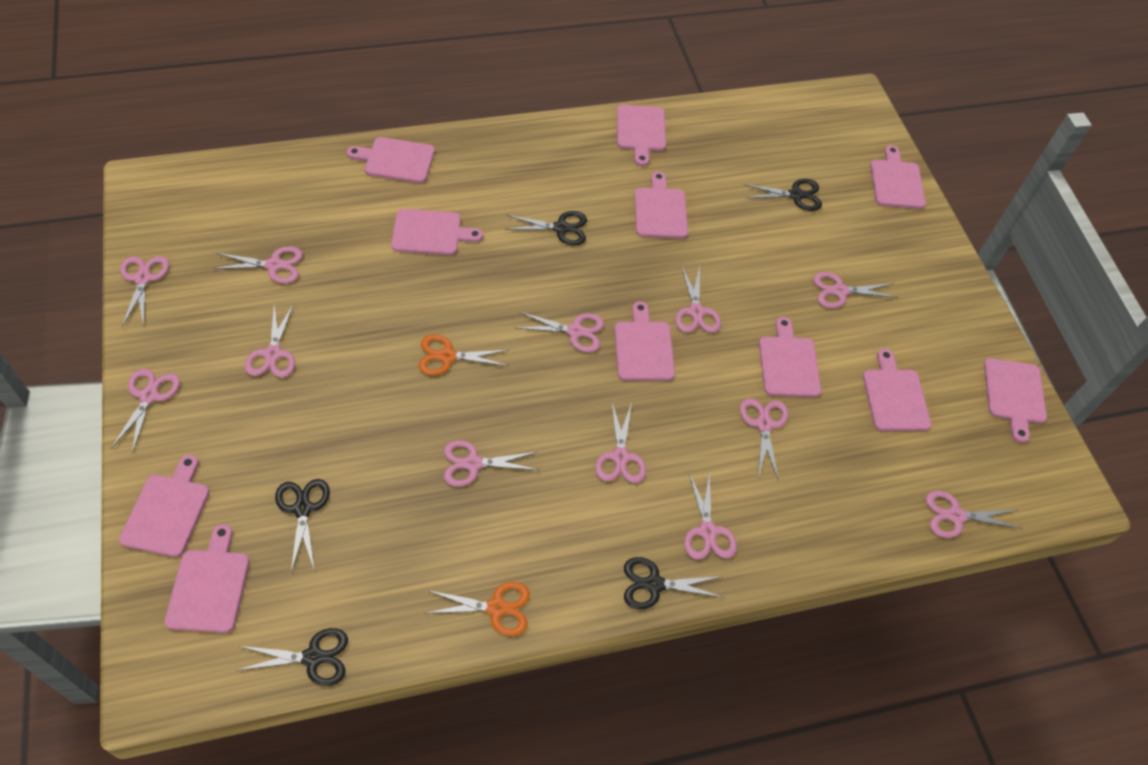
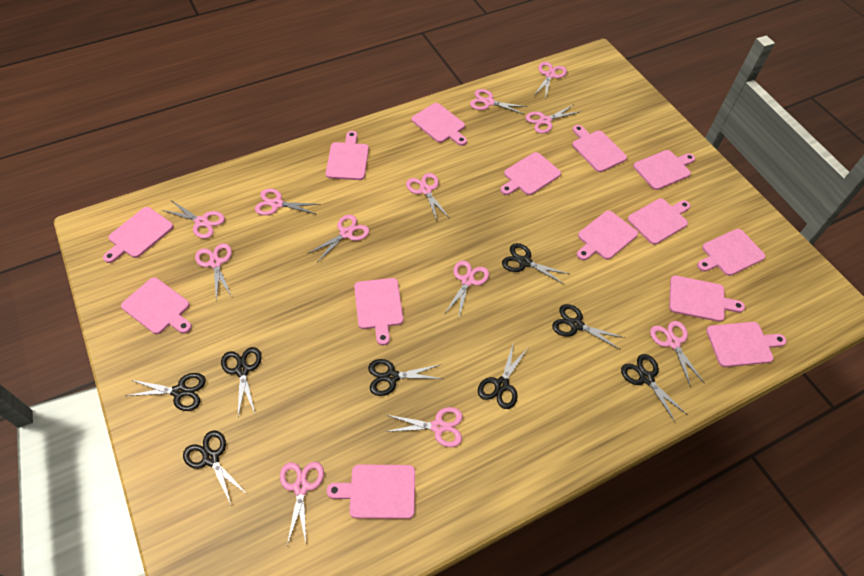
black scissors: 5 -> 8
orange scissors: 2 -> 0
pink cutting board: 11 -> 14

